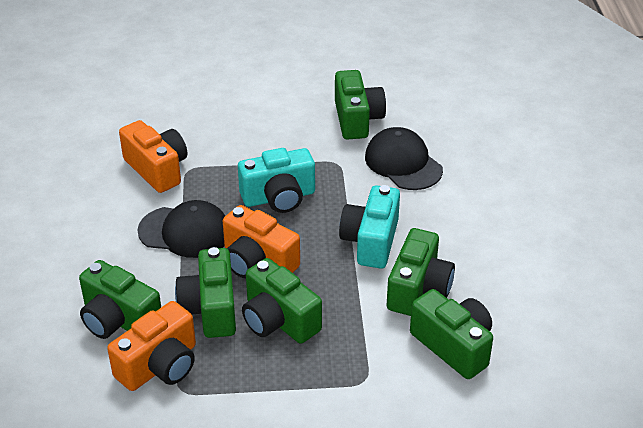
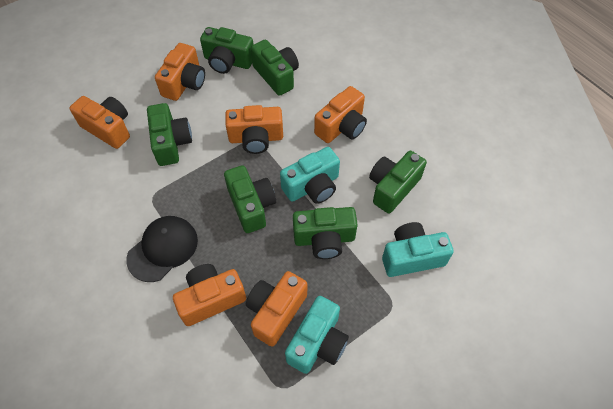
black cap: 2 -> 1
orange camera: 3 -> 6
turquoise camera: 2 -> 3

